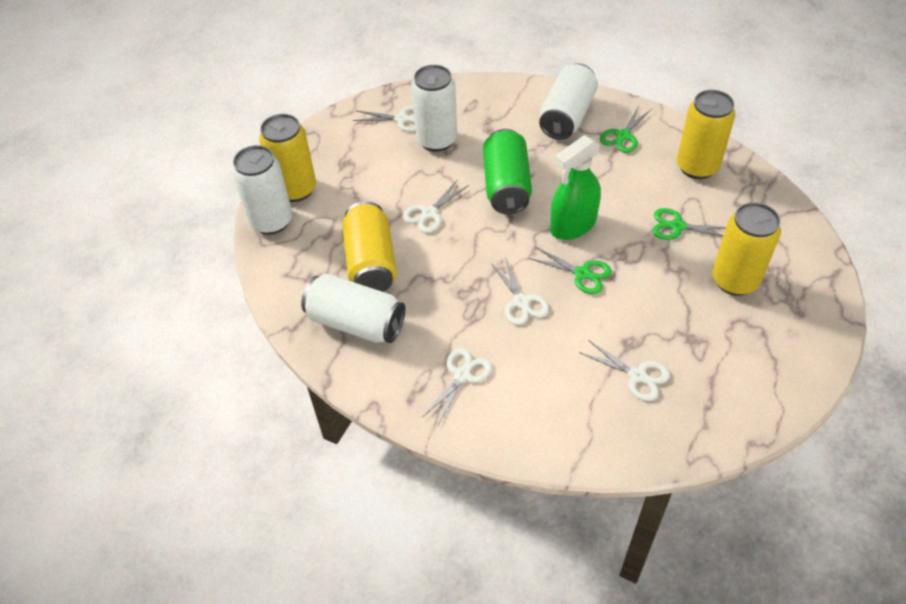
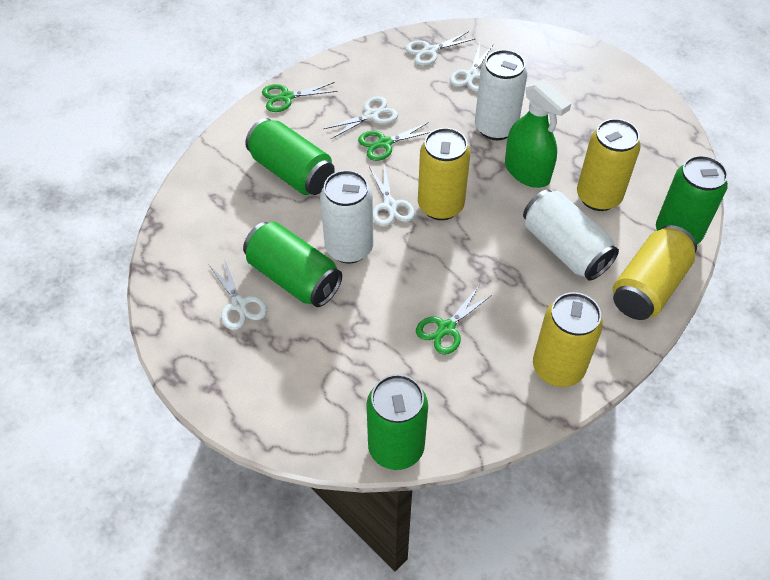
green can: 1 -> 4
white can: 4 -> 3

